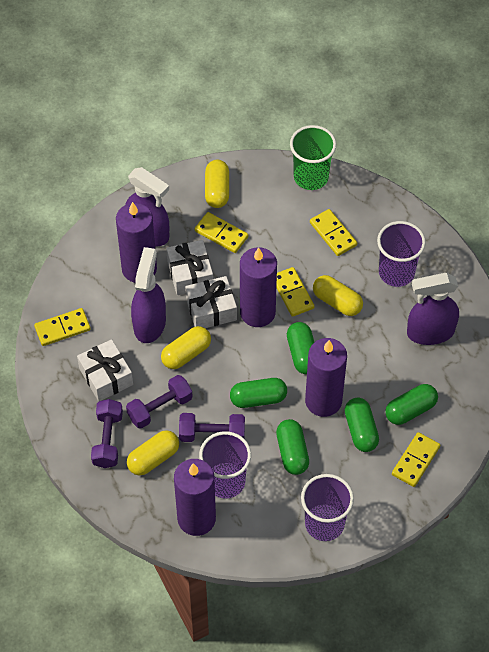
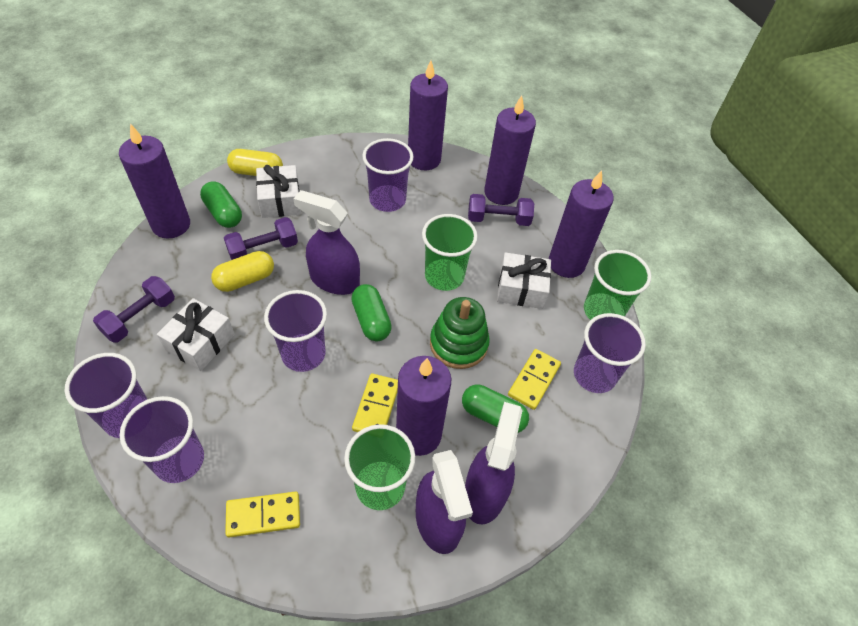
green capsule: 5 -> 3
green cup: 1 -> 3
green stacking toy: 0 -> 1
purple candle: 4 -> 5
purple cup: 3 -> 5
yellow capsule: 4 -> 2
yellow domino: 5 -> 3

